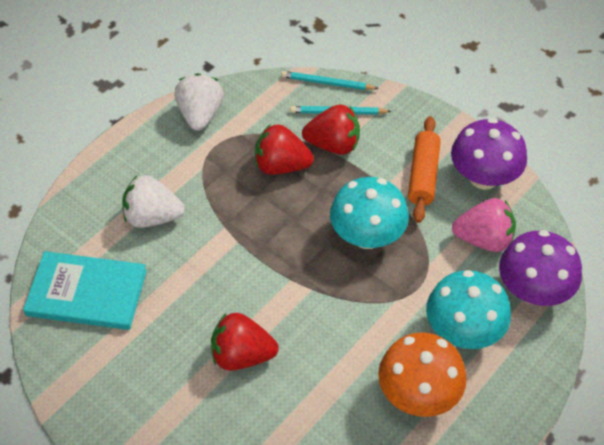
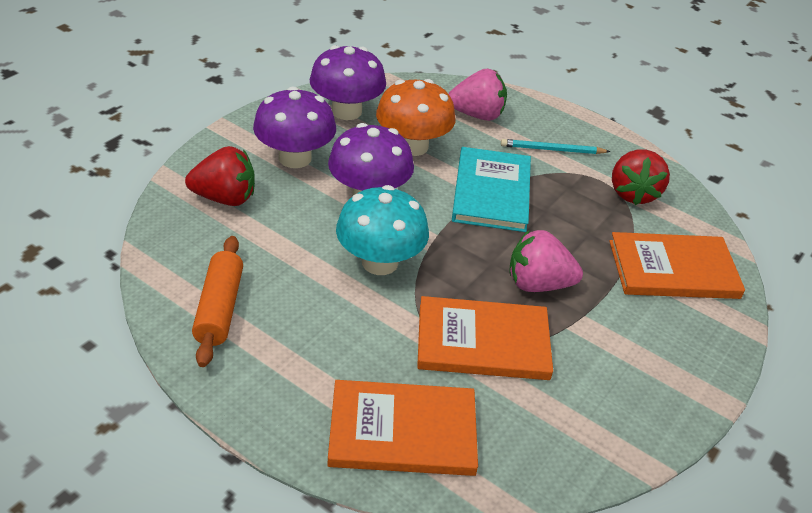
orange book: 0 -> 3
pink strawberry: 1 -> 2
purple mushroom: 2 -> 3
red strawberry: 3 -> 2
turquoise mushroom: 2 -> 1
turquoise pencil: 2 -> 1
white strawberry: 2 -> 0

